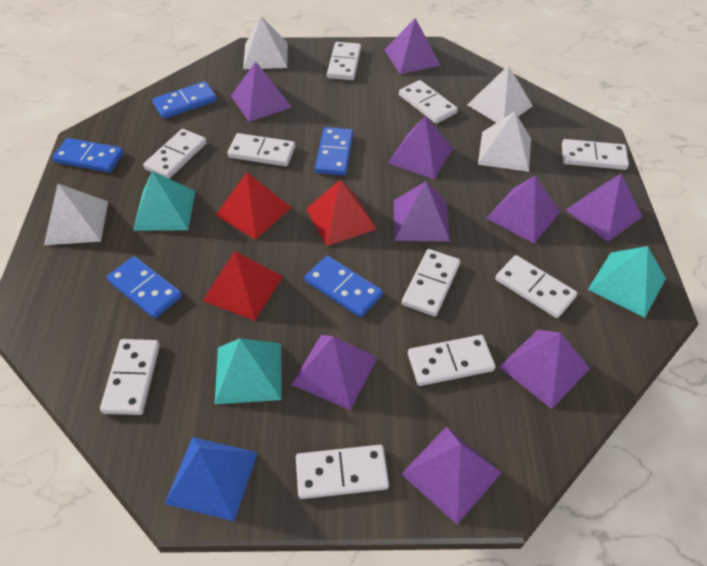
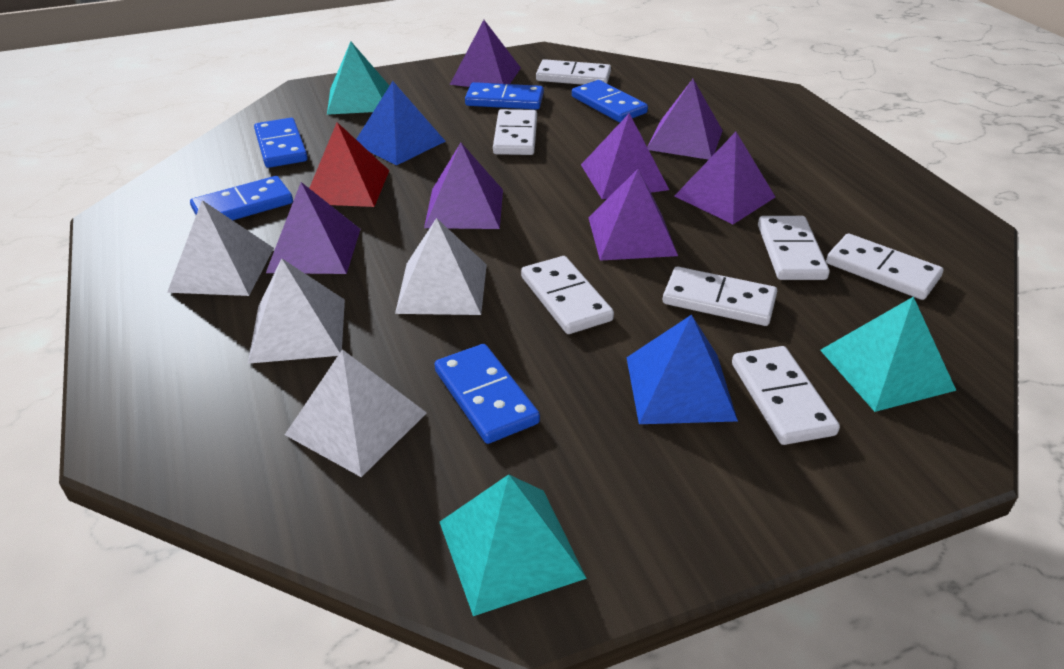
blue pyramid: 1 -> 2
purple pyramid: 9 -> 7
red pyramid: 3 -> 1
white domino: 10 -> 7

